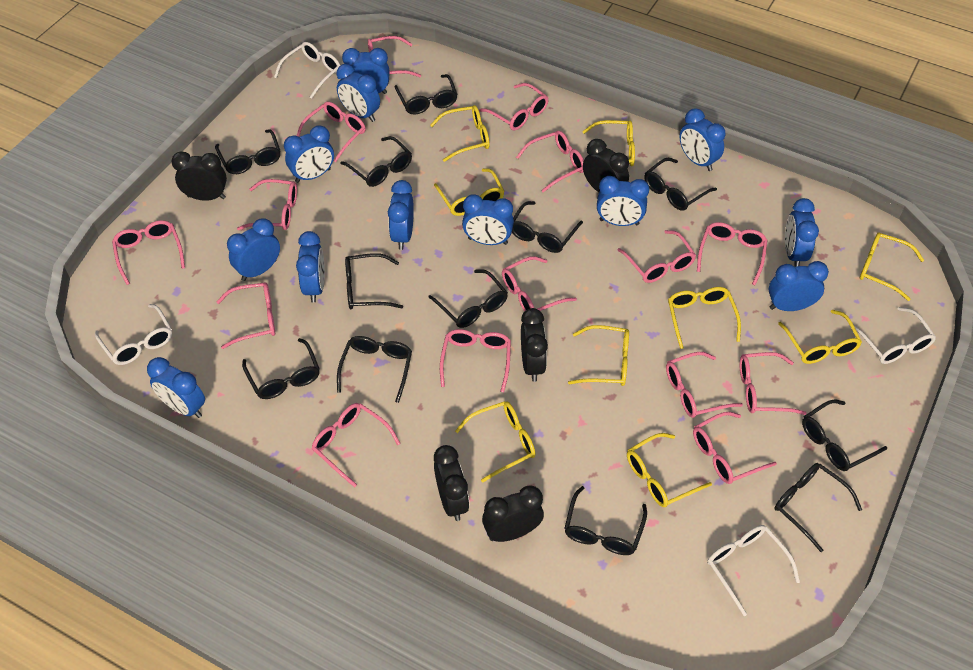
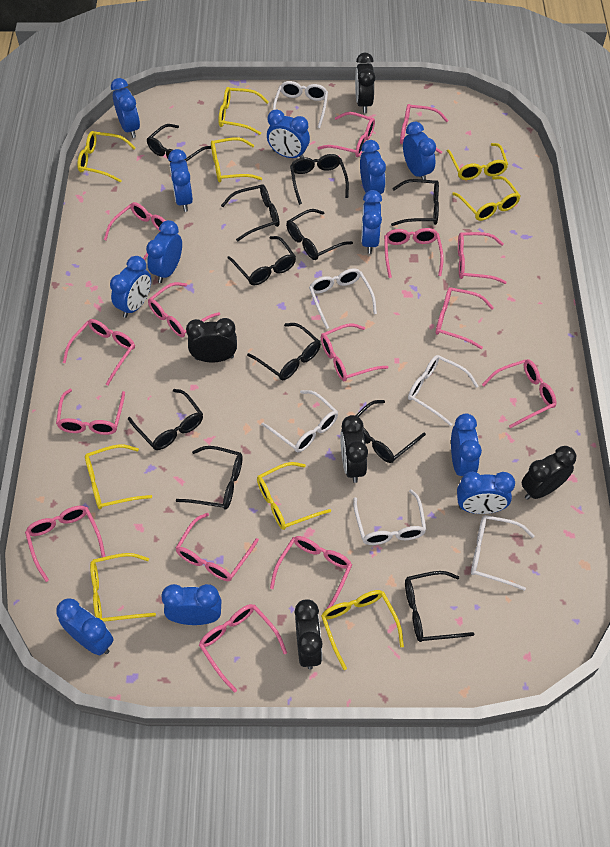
black glasses: 12 -> 11
white glasses: 4 -> 6

